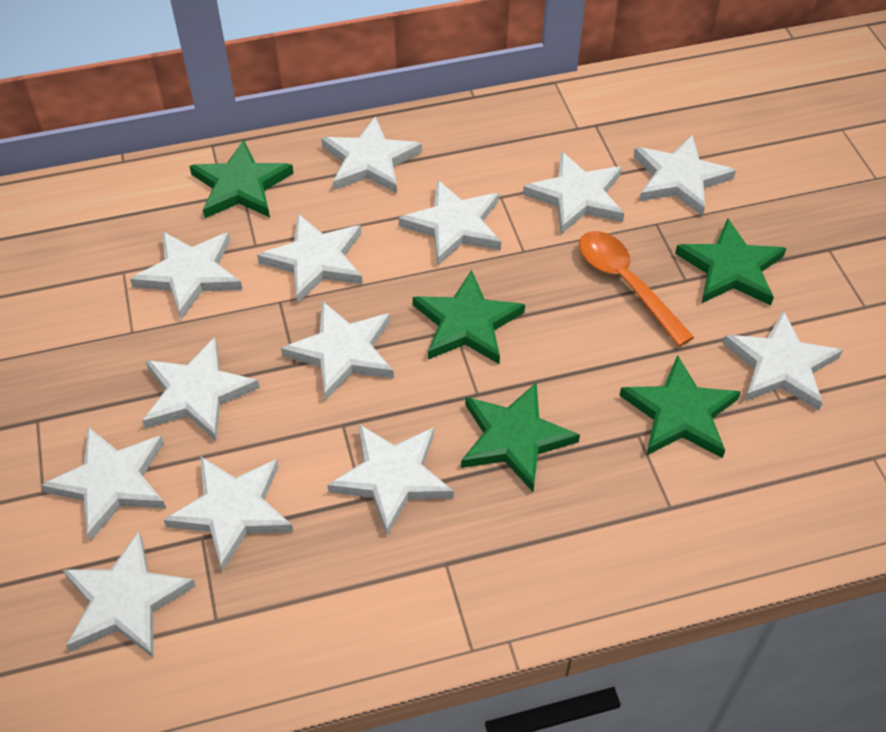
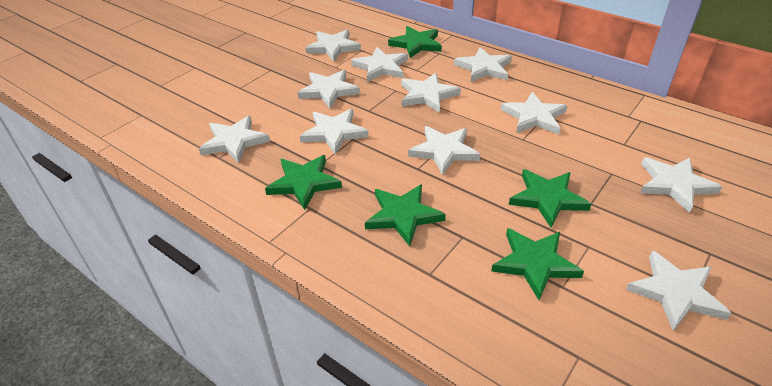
orange spoon: 1 -> 0
white star: 13 -> 11

